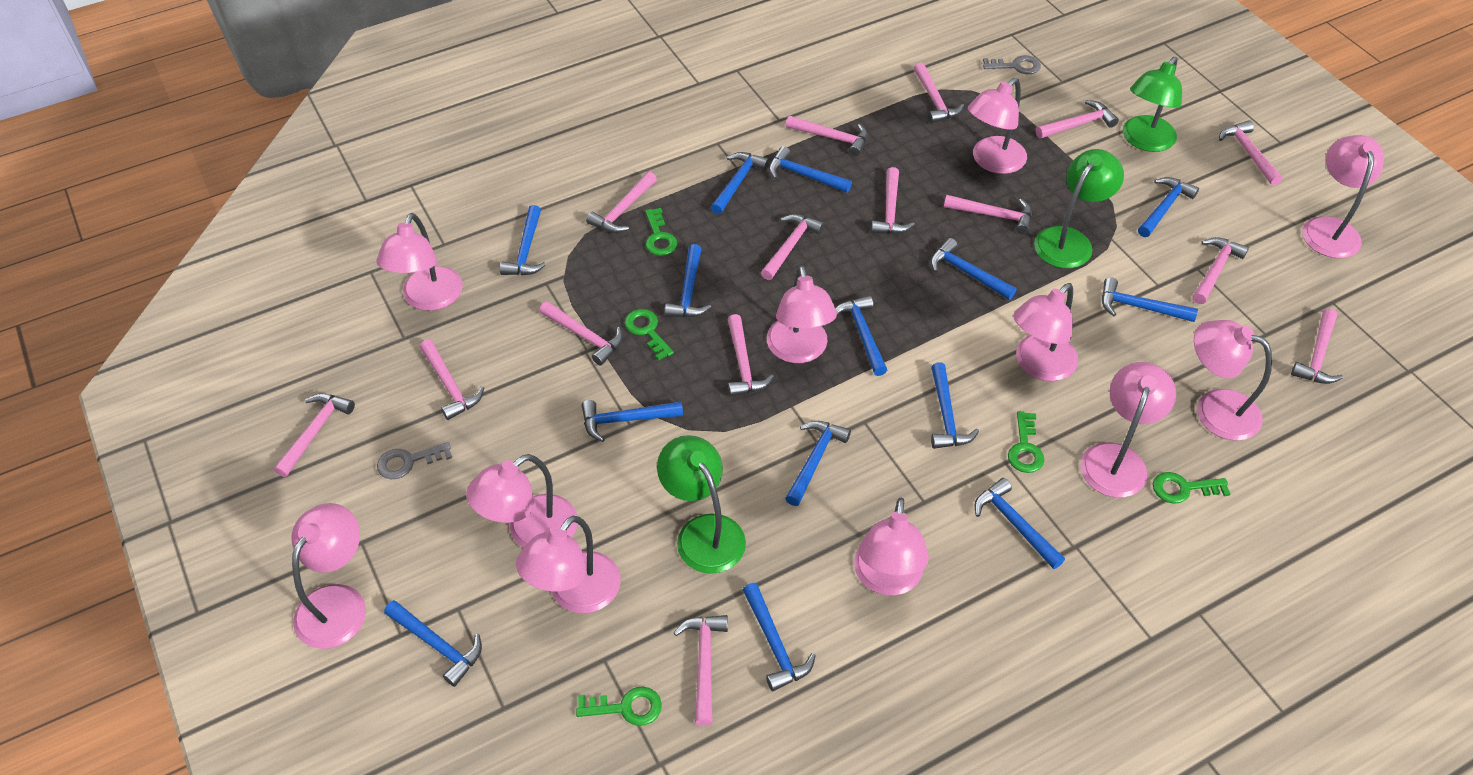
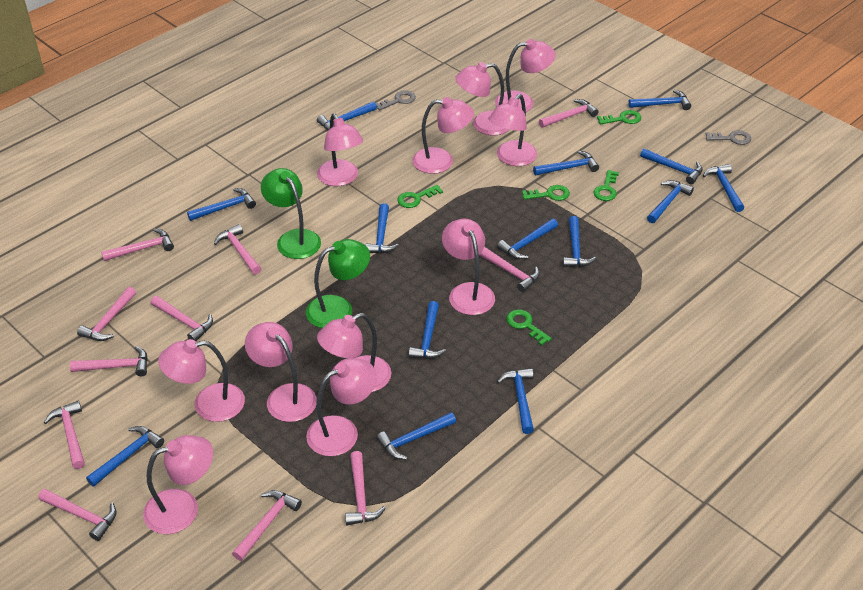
green lamp: 3 -> 2
pink hammer: 15 -> 11

